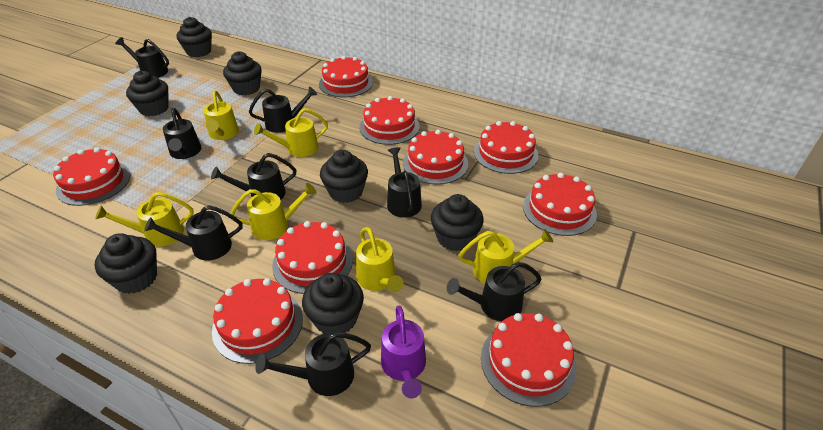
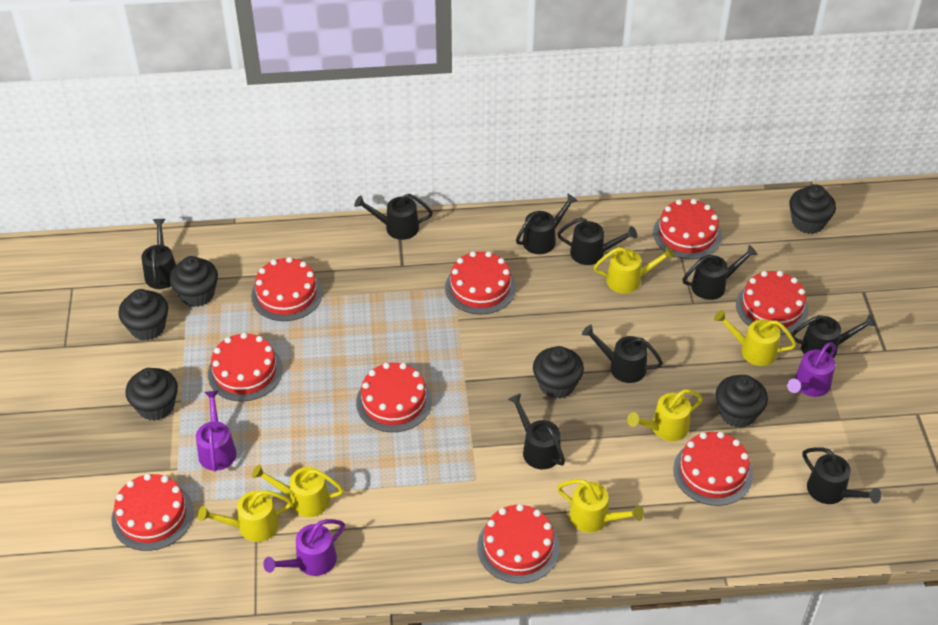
black cupcake: 7 -> 6
black watering can: 8 -> 9
purple watering can: 1 -> 3

